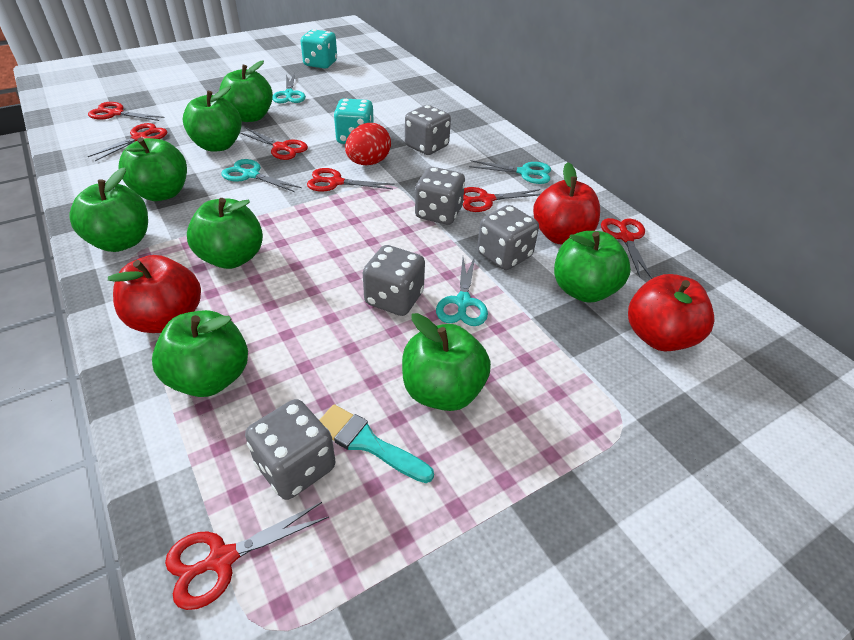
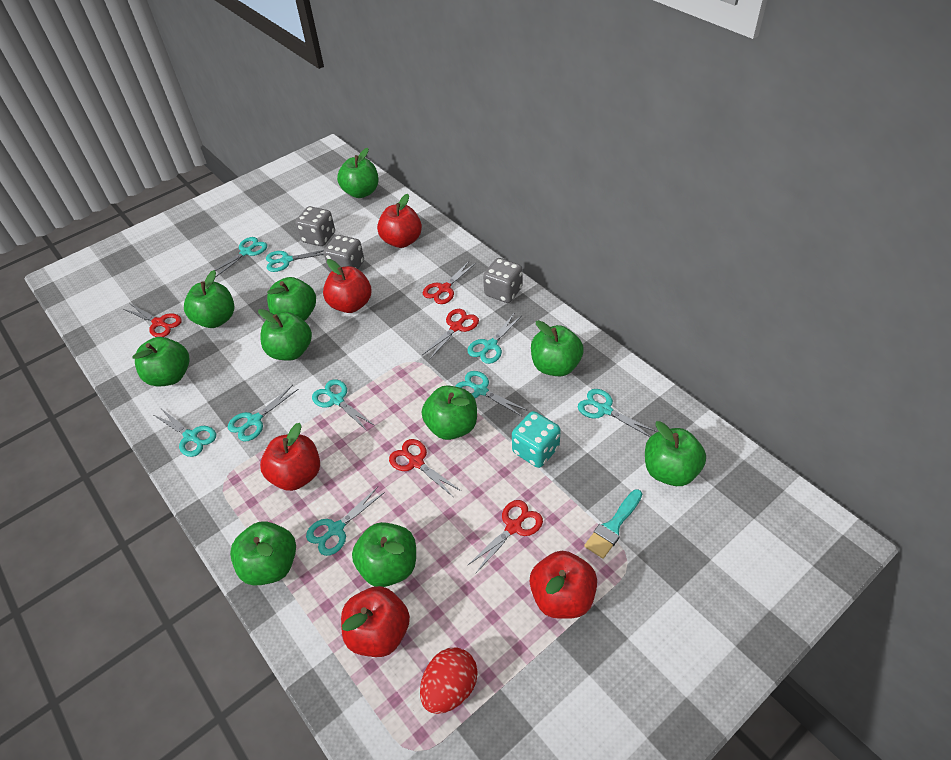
green apple: 8 -> 10
grey dice: 5 -> 3
red apple: 3 -> 5
red scissors: 7 -> 5
turquoise dice: 2 -> 1
turquoise scissors: 4 -> 9

